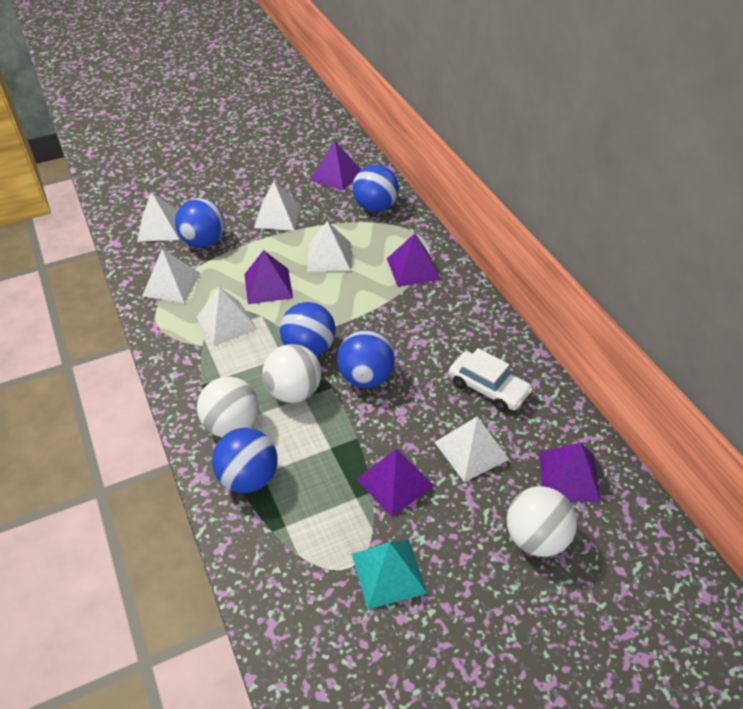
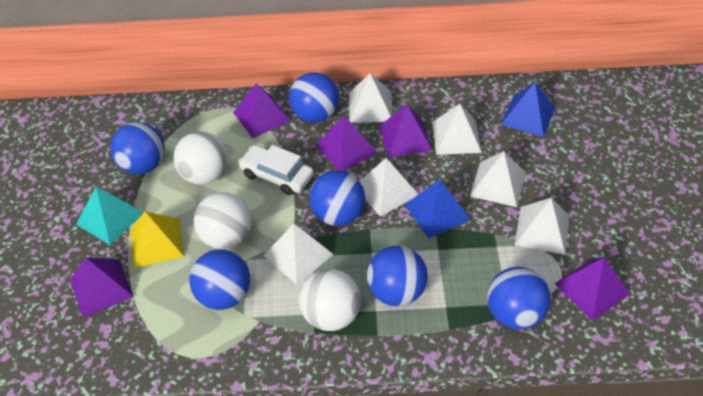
blue ball: 5 -> 6
blue pyramid: 0 -> 2
yellow pyramid: 0 -> 1

